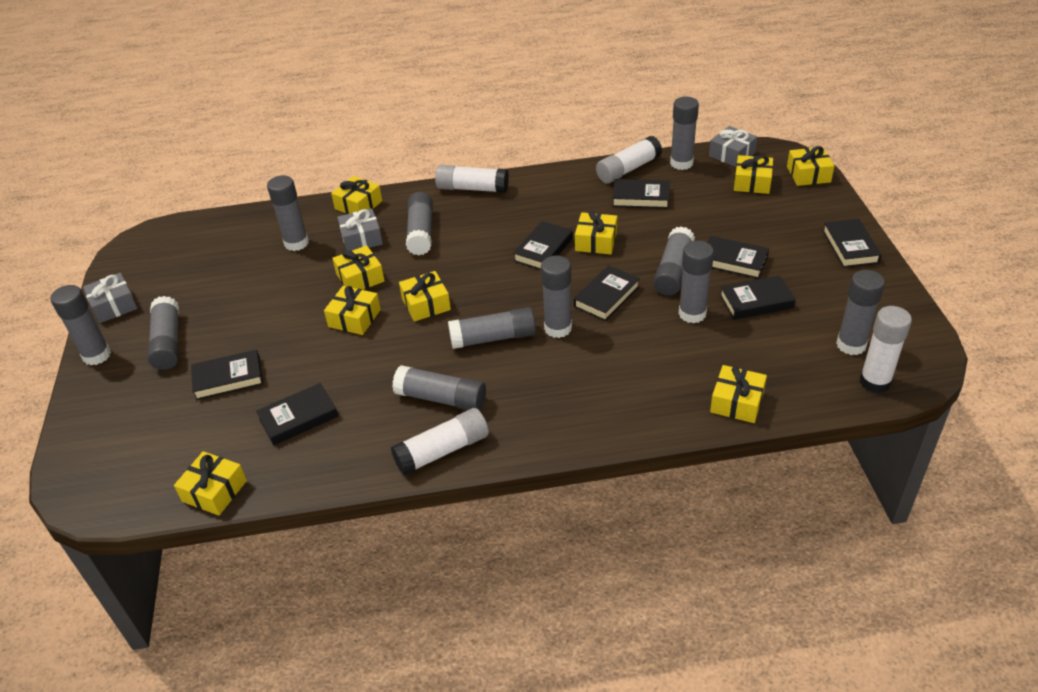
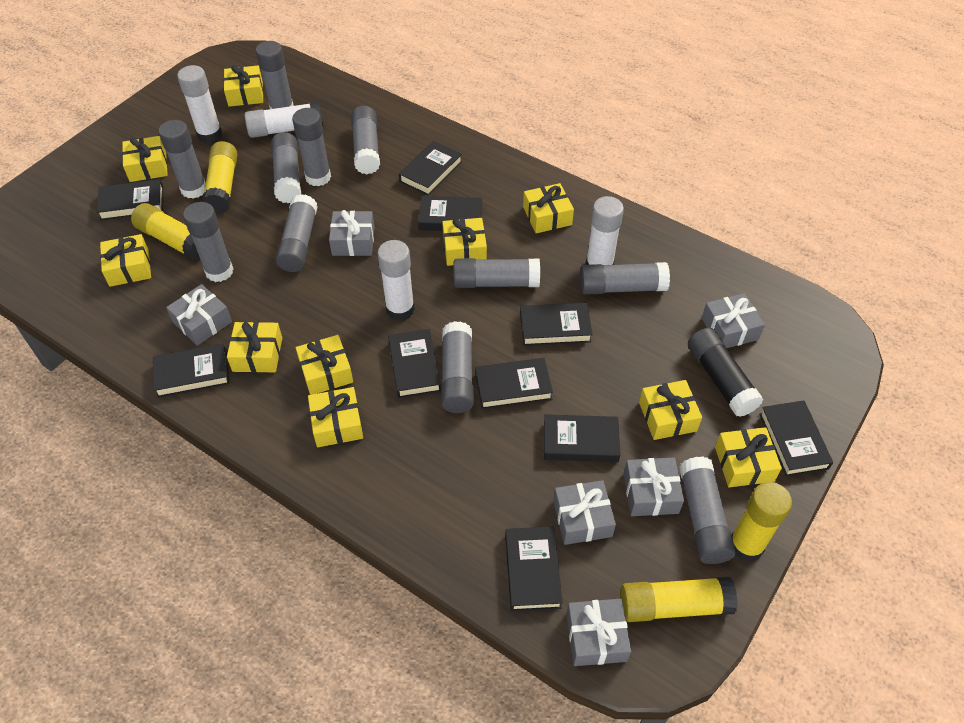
black book: 8 -> 10
black glue stick: 0 -> 1
grey gift: 3 -> 6
yellow gift: 9 -> 10
yellow glue stick: 0 -> 4

